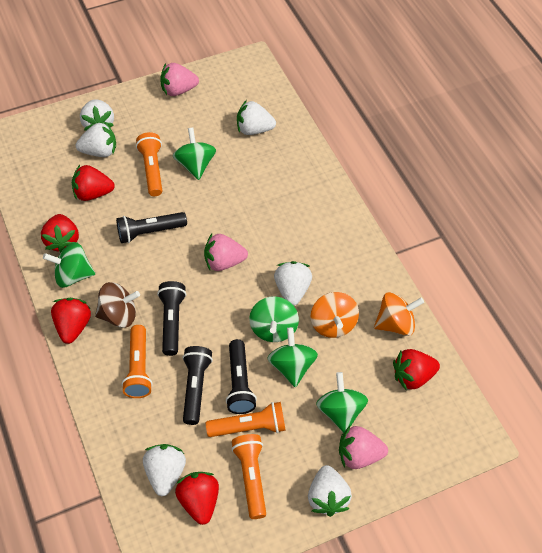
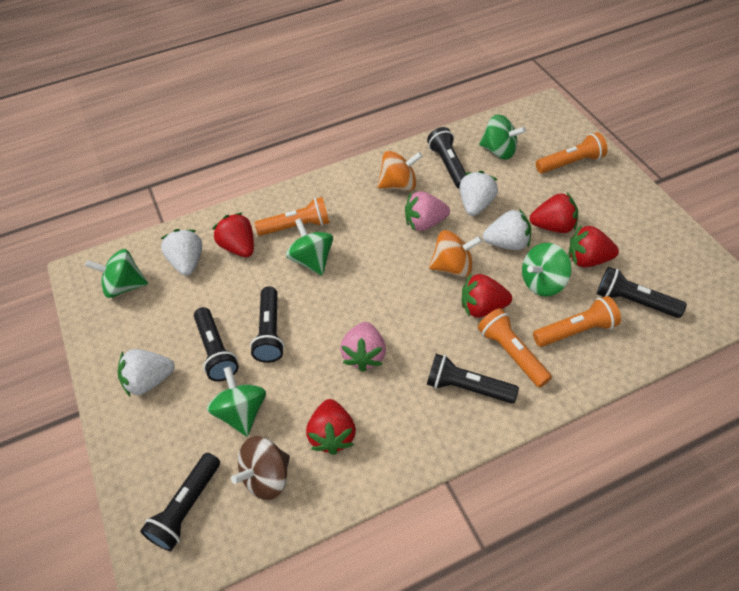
black flashlight: 4 -> 6
pink strawberry: 3 -> 2
white strawberry: 6 -> 4

